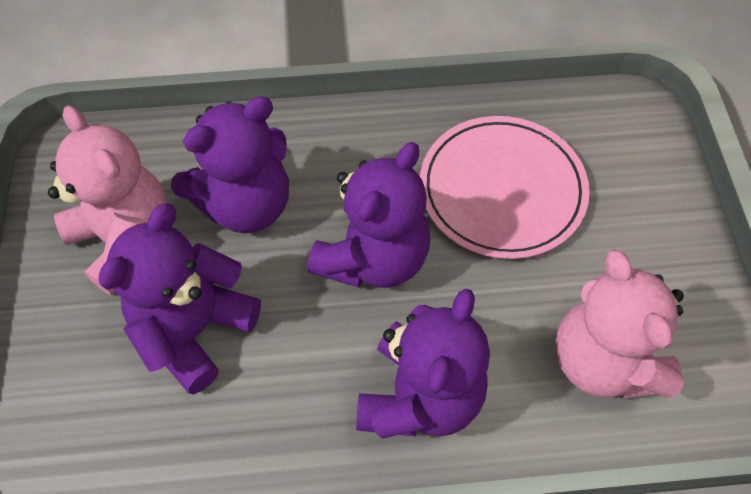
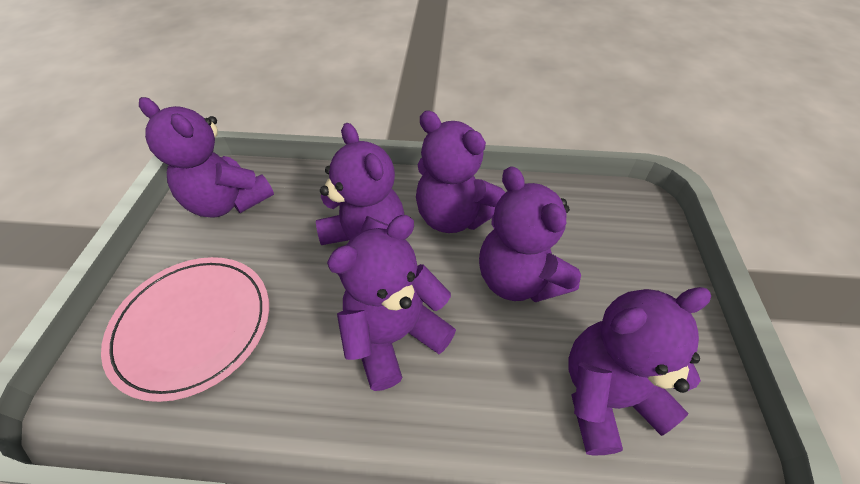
pink teddy bear: 2 -> 0
purple teddy bear: 4 -> 6

